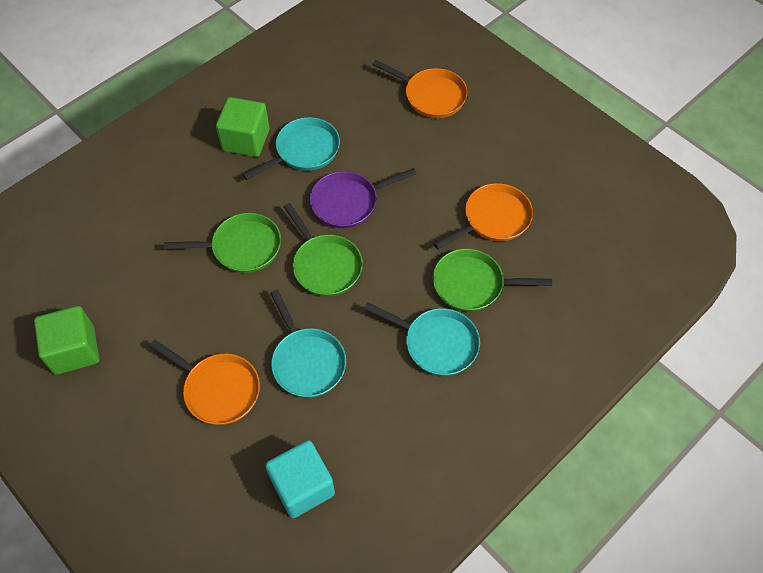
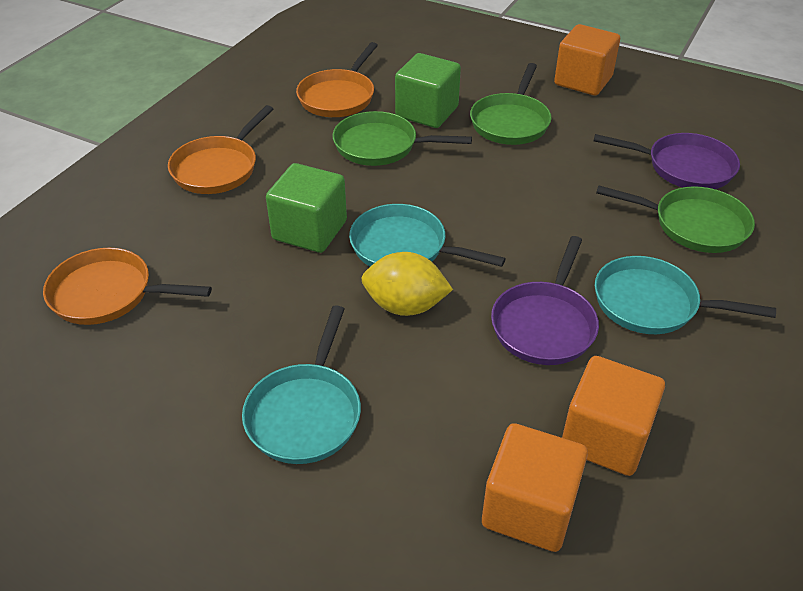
orange cube: 0 -> 3
purple pan: 1 -> 2
turquoise cube: 1 -> 0
yellow lemon: 0 -> 1

